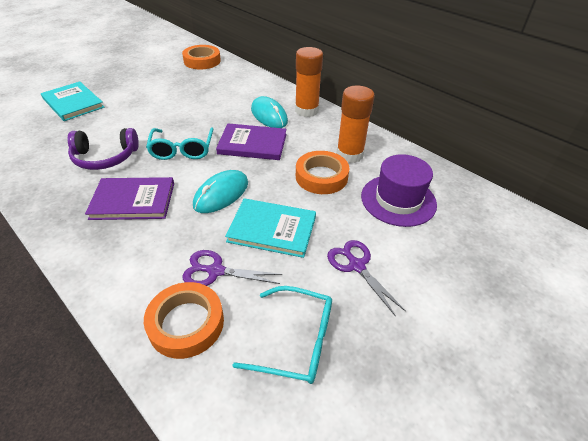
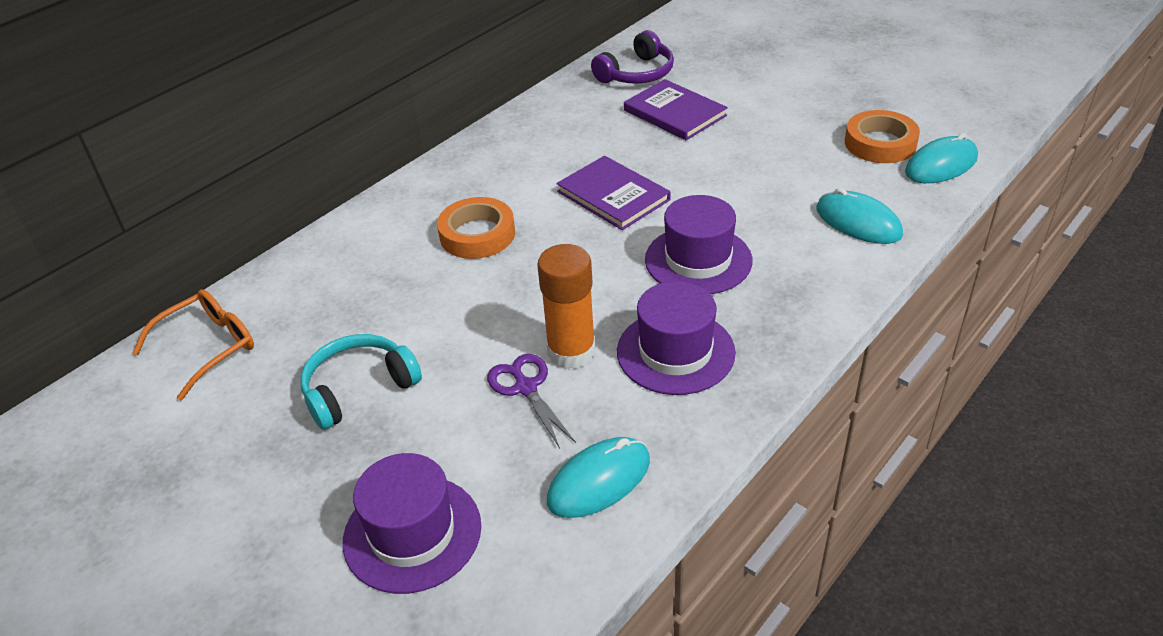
orange glasses: 0 -> 1
orange glue stick: 2 -> 1
orange tape: 3 -> 2
purple hat: 1 -> 3
purple scissors: 2 -> 1
turquoise book: 2 -> 0
turquoise glasses: 2 -> 0
turquoise headphones: 0 -> 1
turquoise mouse: 2 -> 3

